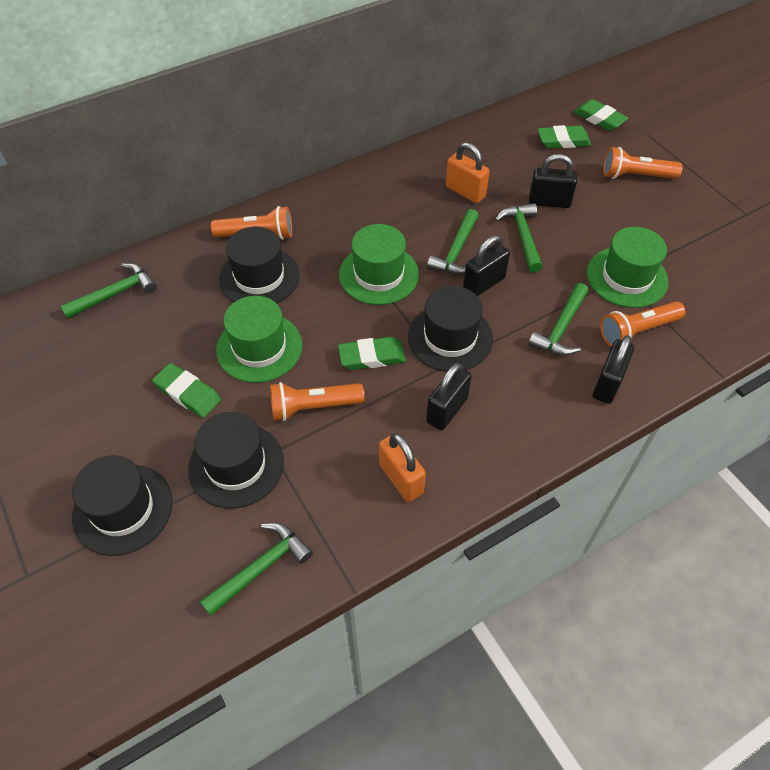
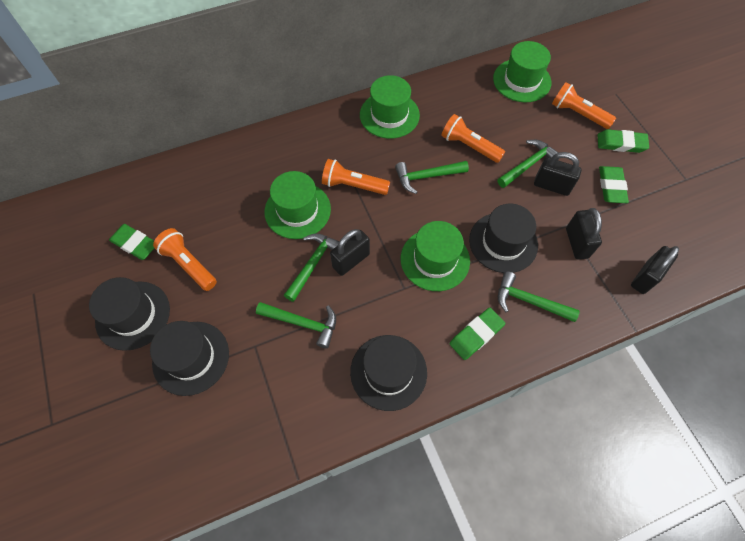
green hat: 3 -> 4
orange padlock: 2 -> 0

